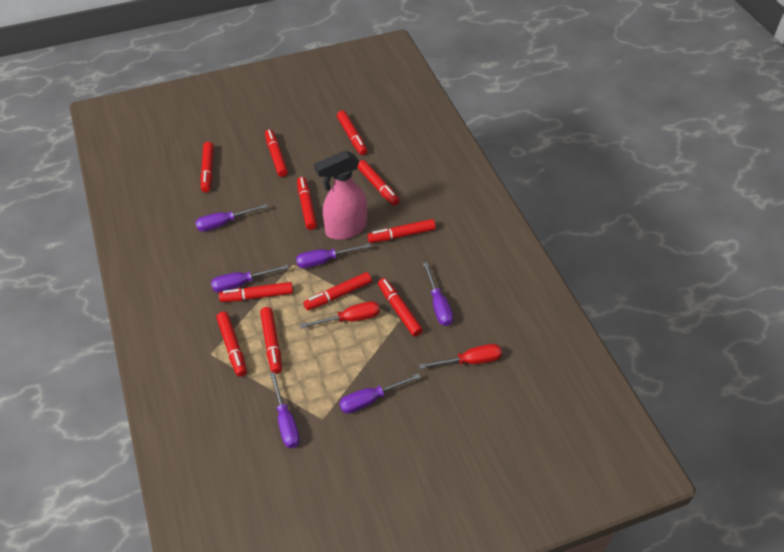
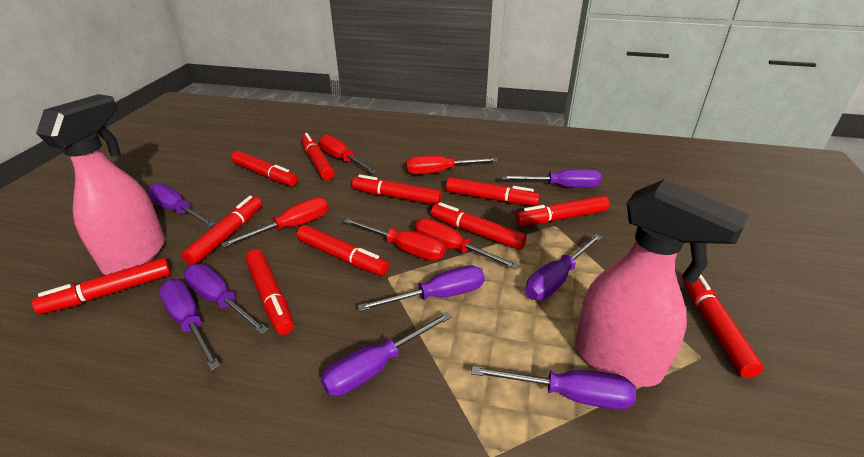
pink spray bottle: 1 -> 2
purple screwdriver: 6 -> 8
red screwdriver: 2 -> 5

